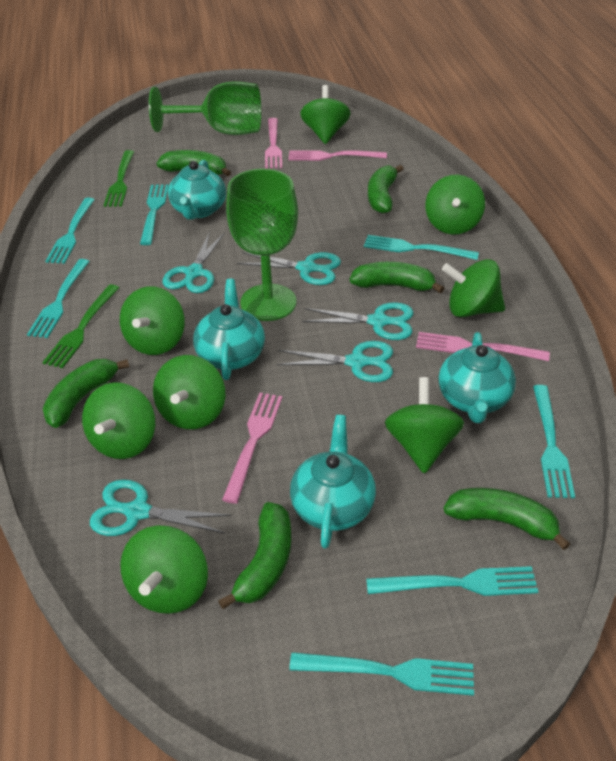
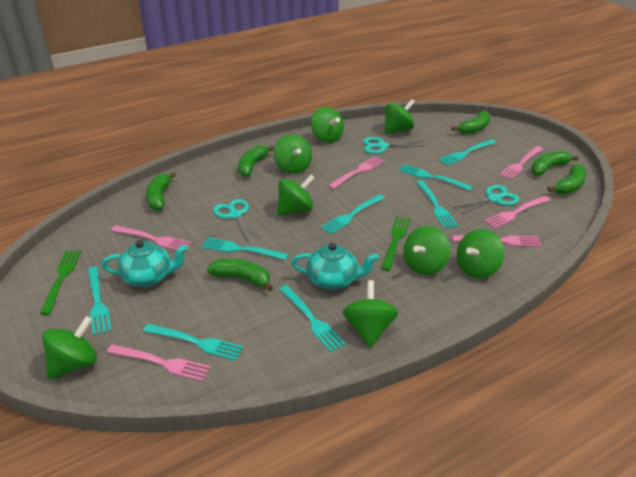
green goblet: 2 -> 0
pink fork: 4 -> 6
turquoise fork: 7 -> 8
turquoise scissors: 5 -> 3
turquoise teapot: 4 -> 2

